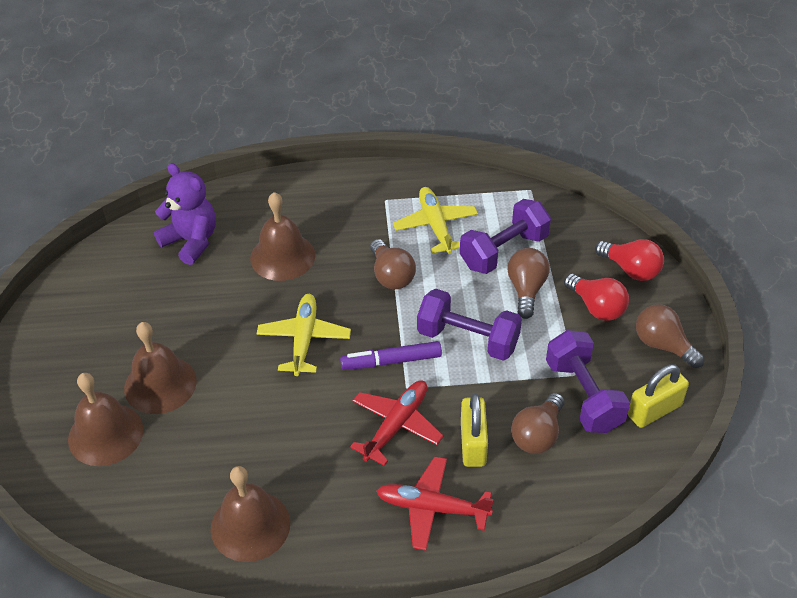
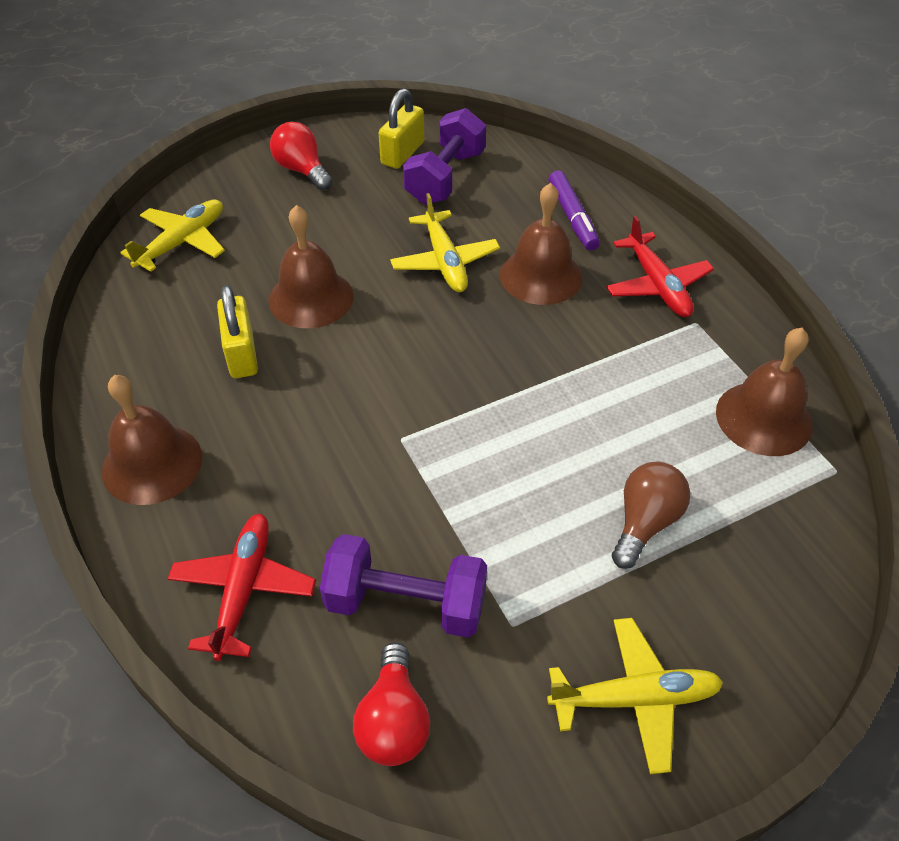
brown light bulb: 4 -> 1
purple dumbbell: 3 -> 2
purple teddy bear: 1 -> 0
yellow plane: 2 -> 3

